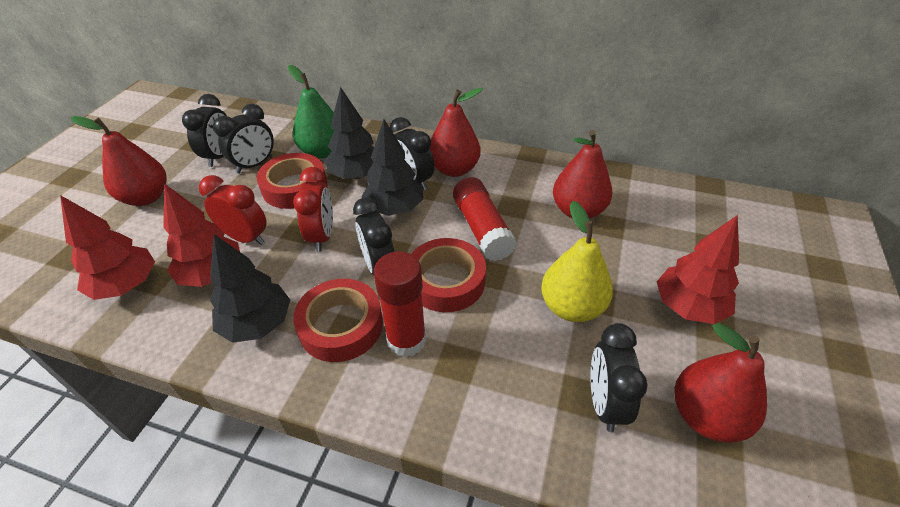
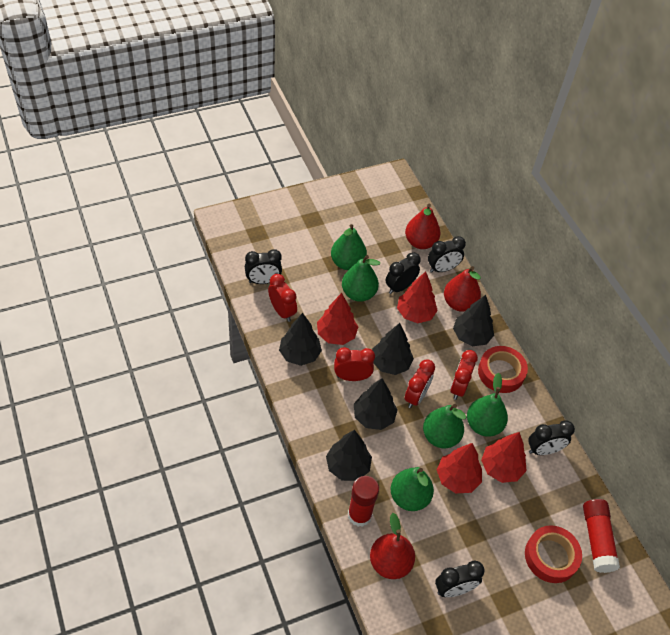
black tree: 3 -> 5
green pear: 1 -> 5
red clock: 2 -> 4
red pear: 4 -> 3
red tape: 3 -> 2
red tree: 3 -> 4
yellow pear: 1 -> 0

